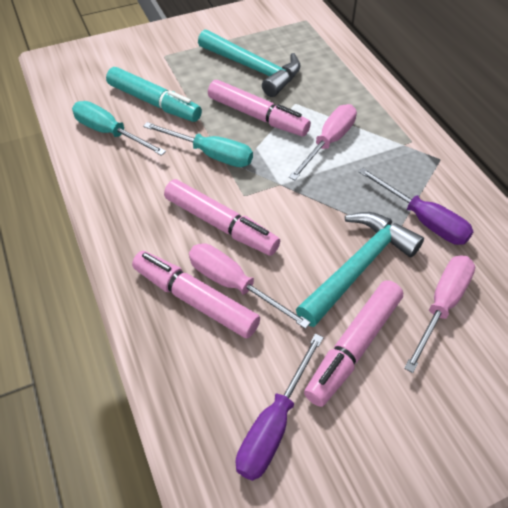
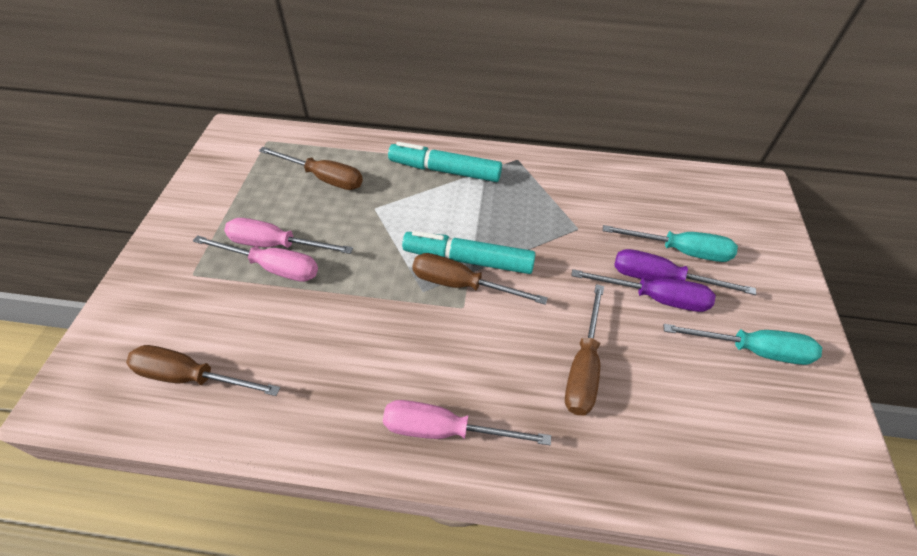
brown screwdriver: 0 -> 4
pink marker: 4 -> 0
turquoise hammer: 2 -> 0
turquoise marker: 1 -> 2

